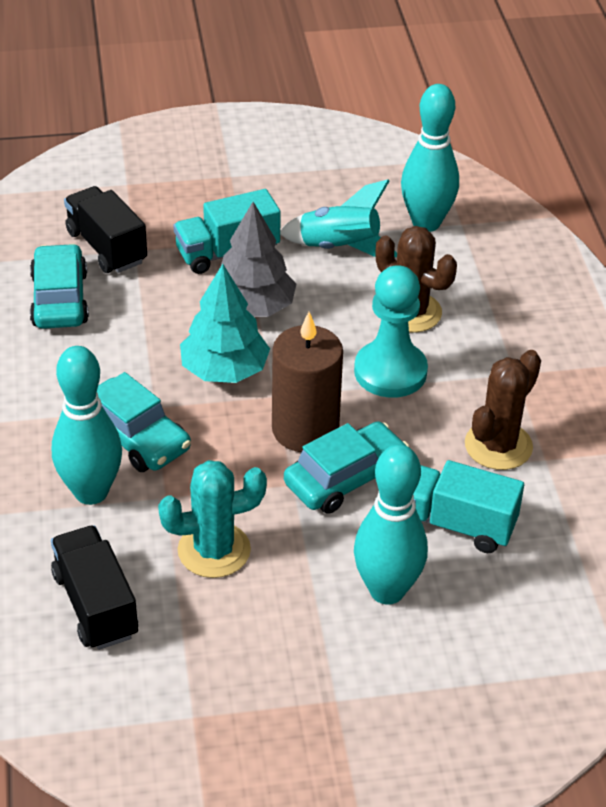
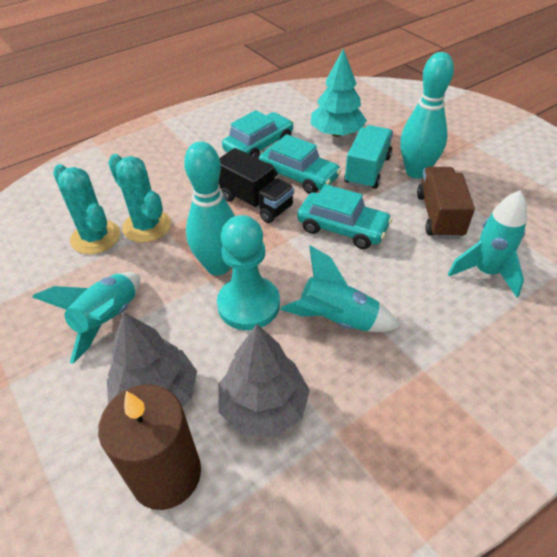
black truck: 2 -> 1
brown cactus: 2 -> 0
brown truck: 0 -> 1
grey tree: 1 -> 2
turquoise bowling pin: 3 -> 2
turquoise cactus: 1 -> 2
turquoise rocket: 1 -> 3
turquoise truck: 2 -> 1

